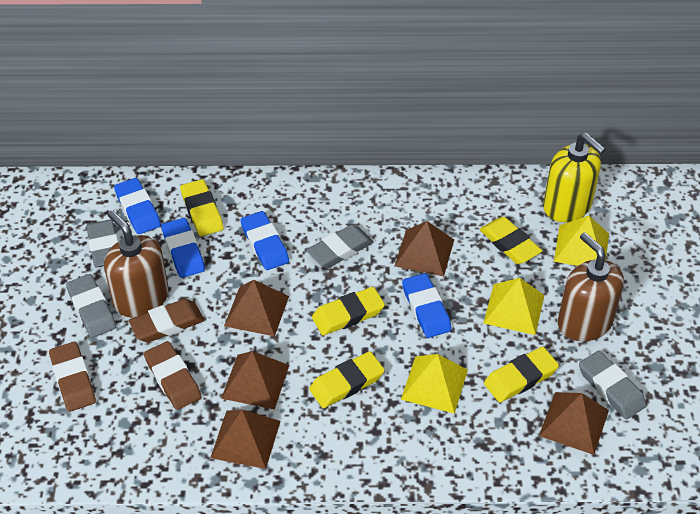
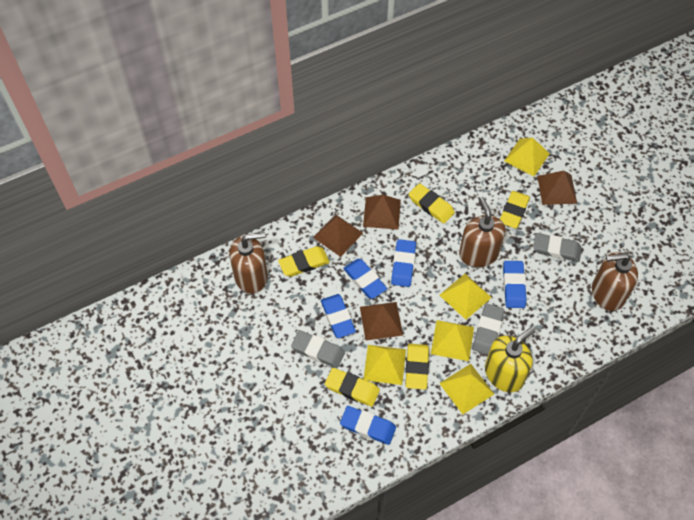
blue eraser: 4 -> 5
brown eraser: 3 -> 0
brown pyramid: 5 -> 4
brown soap dispenser: 2 -> 3
grey eraser: 4 -> 3
yellow pyramid: 3 -> 5

